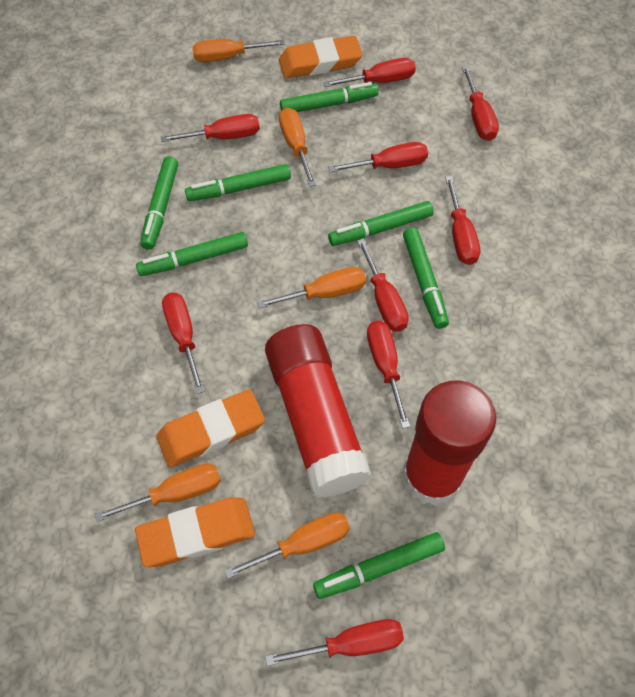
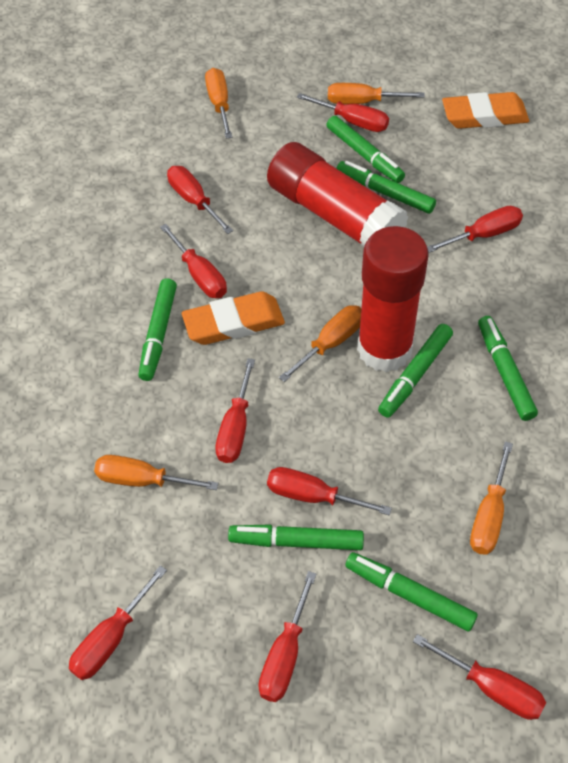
orange eraser: 3 -> 2

